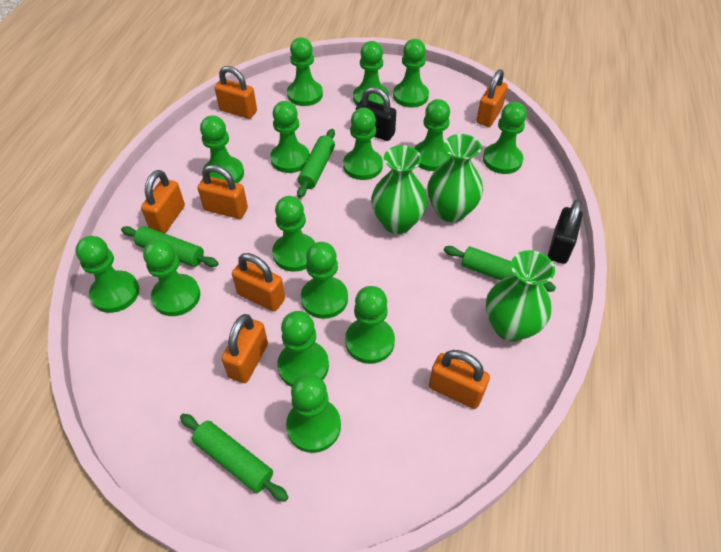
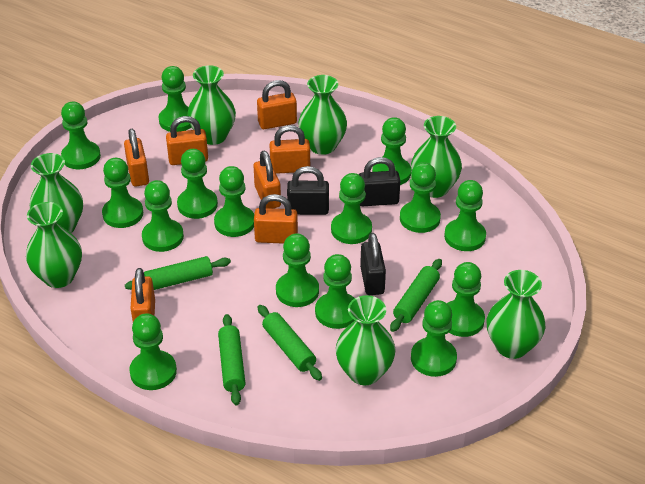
black padlock: 2 -> 3
green vase: 3 -> 7

